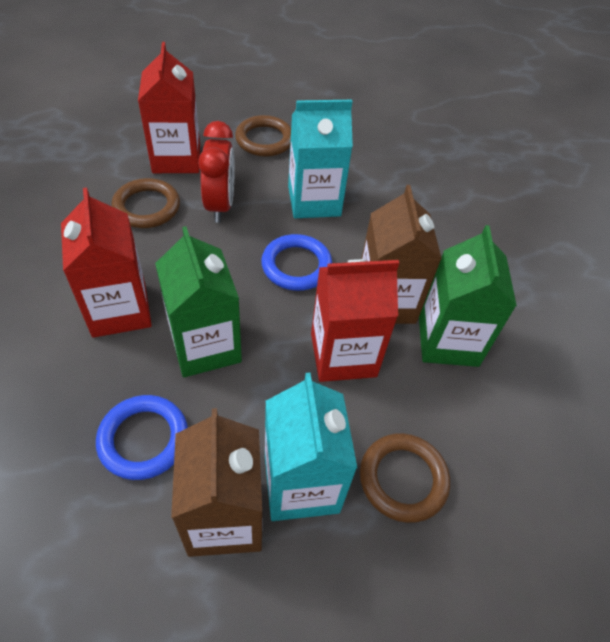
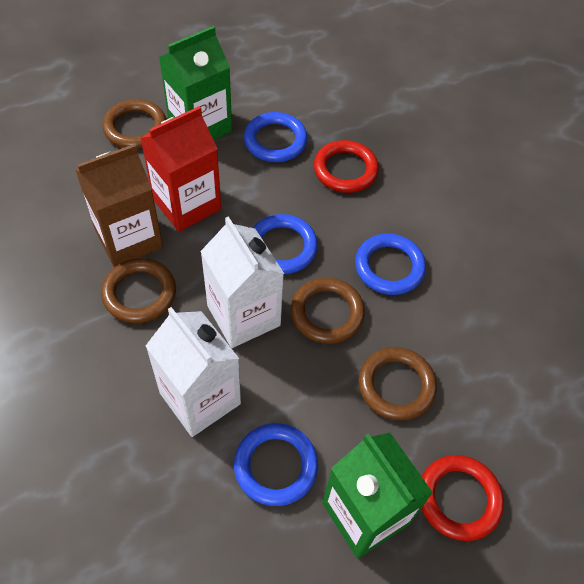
blue ring: 2 -> 4
brown carton: 2 -> 1
brown ring: 3 -> 4
red carton: 3 -> 1
red clock: 1 -> 0
red ring: 0 -> 2
turquoise carton: 2 -> 0
white carton: 0 -> 2

